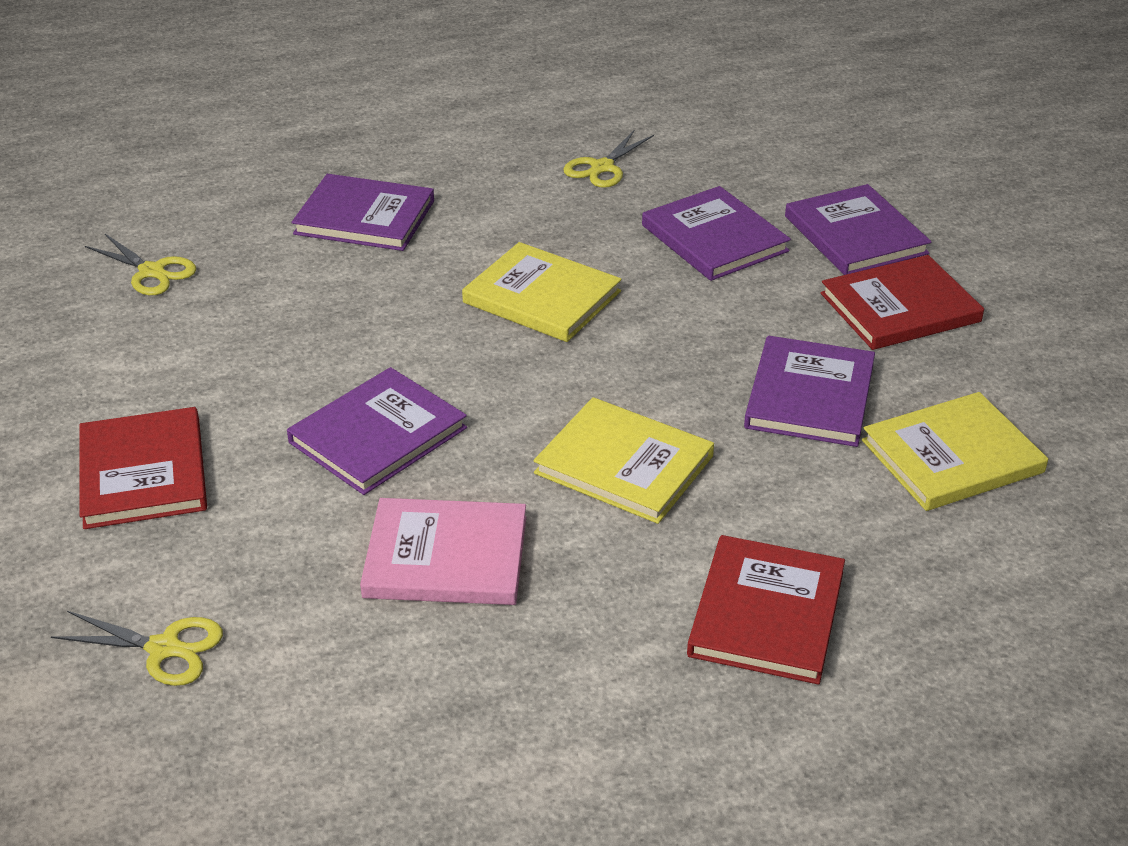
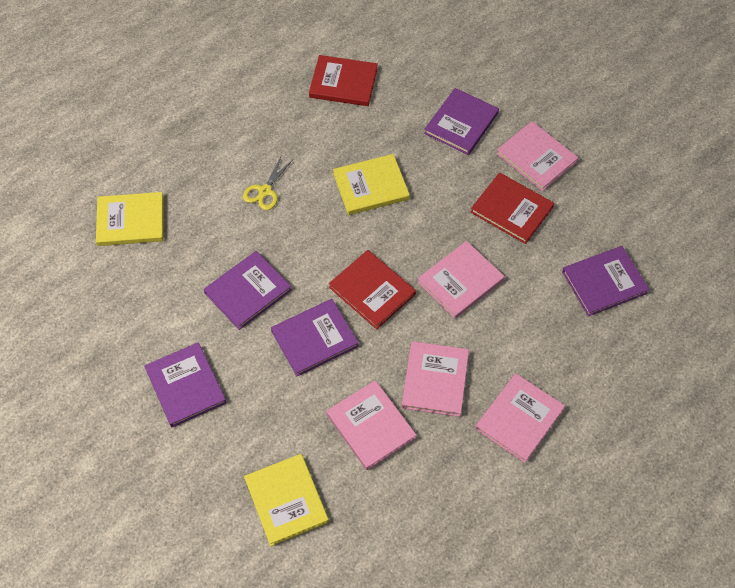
pink book: 1 -> 5
yellow scissors: 3 -> 1

